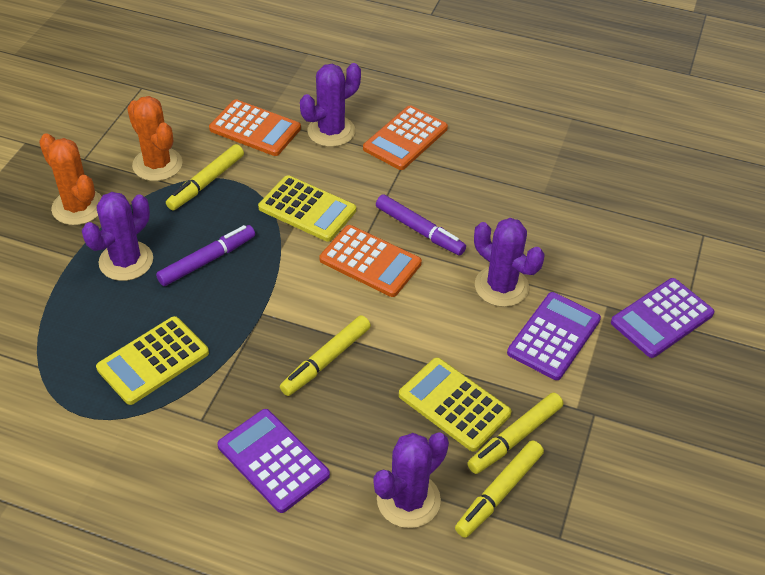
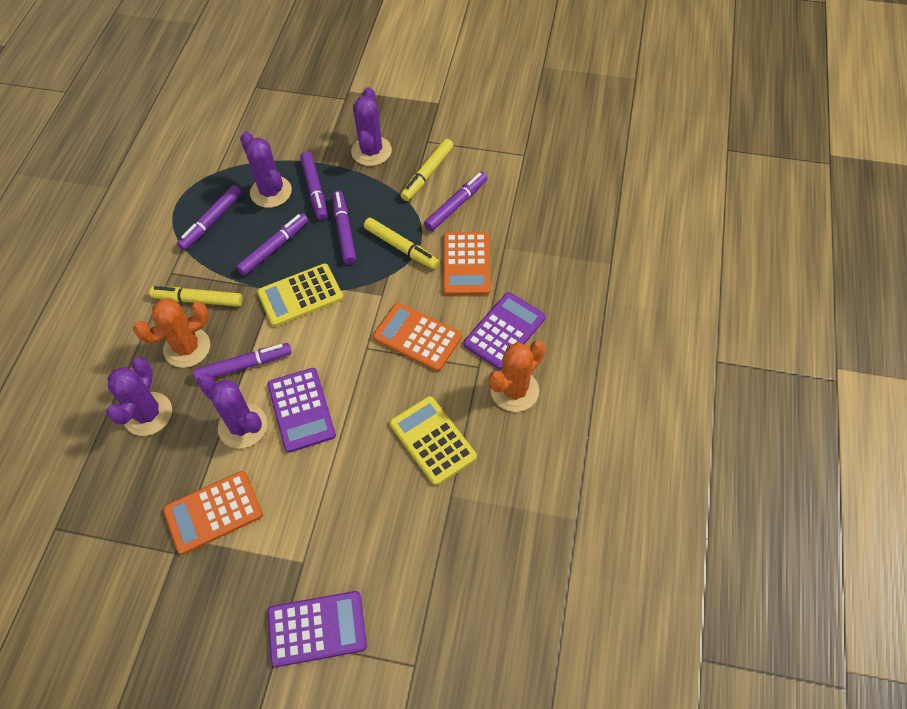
purple marker: 2 -> 6
yellow calculator: 3 -> 2
yellow marker: 4 -> 3

